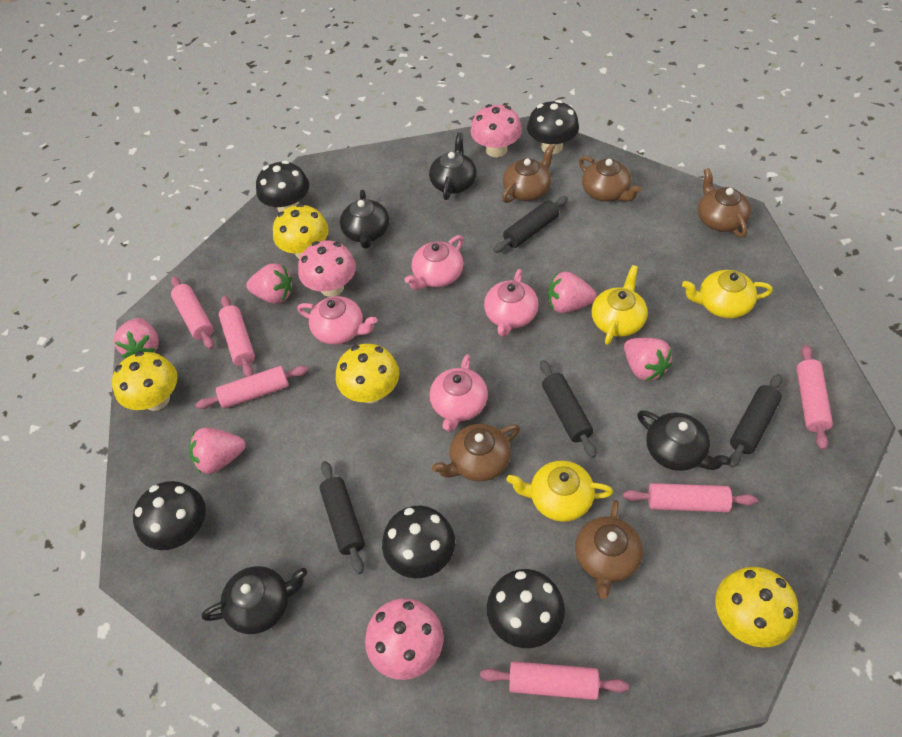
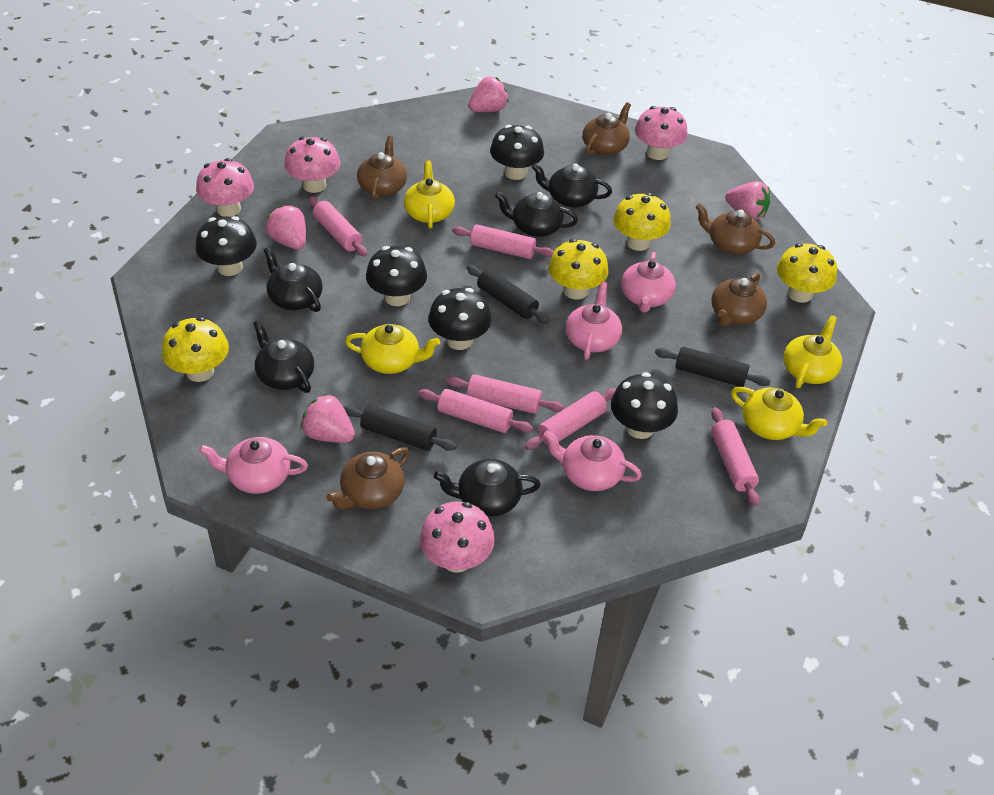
black rolling pin: 4 -> 3
black teapot: 4 -> 5
pink mushroom: 3 -> 4
pink strawberry: 5 -> 4
yellow teapot: 3 -> 4

